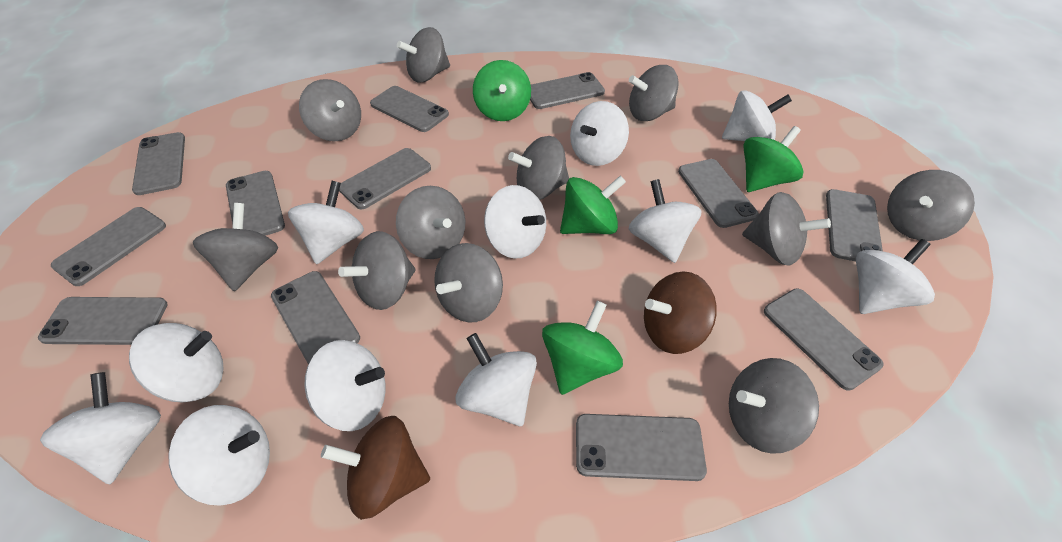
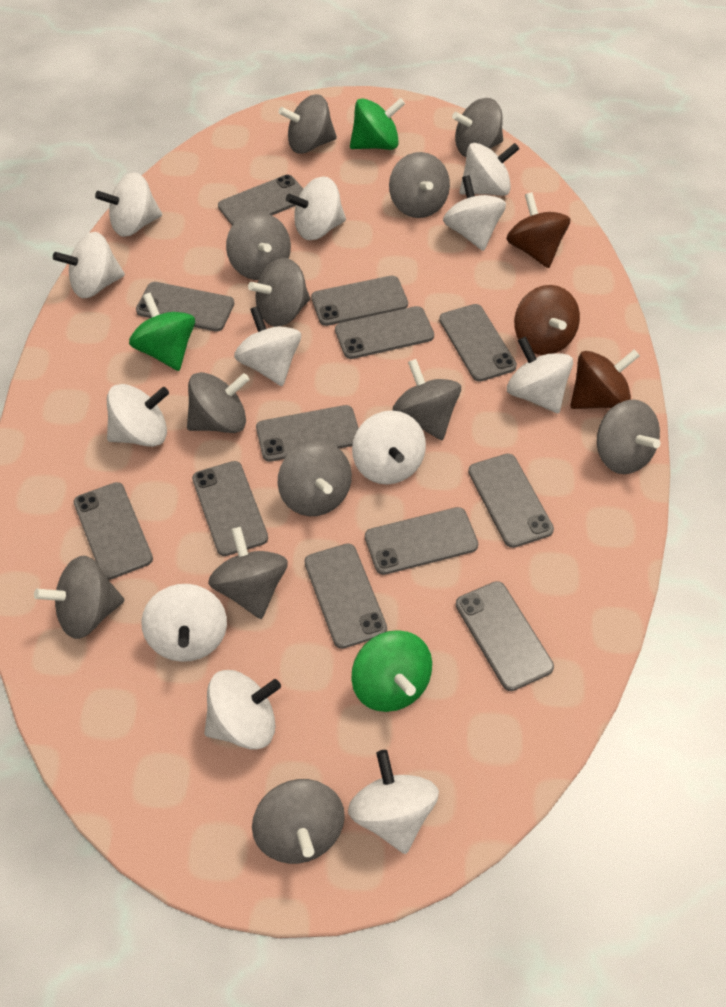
brown spinning top: 2 -> 3
green spinning top: 4 -> 3
grey spinning top: 11 -> 12
white spinning top: 11 -> 12

